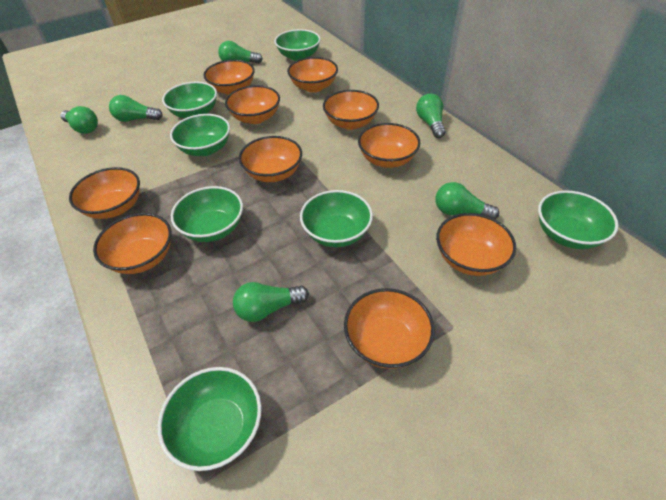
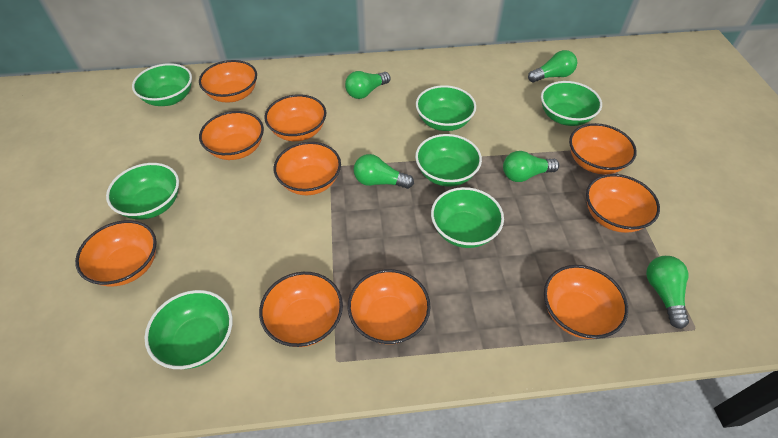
green light bulb: 6 -> 5

